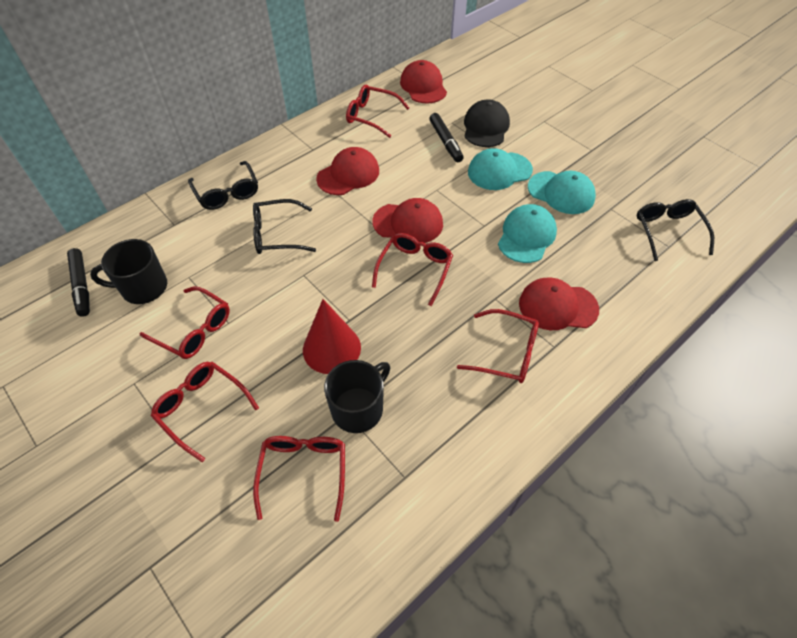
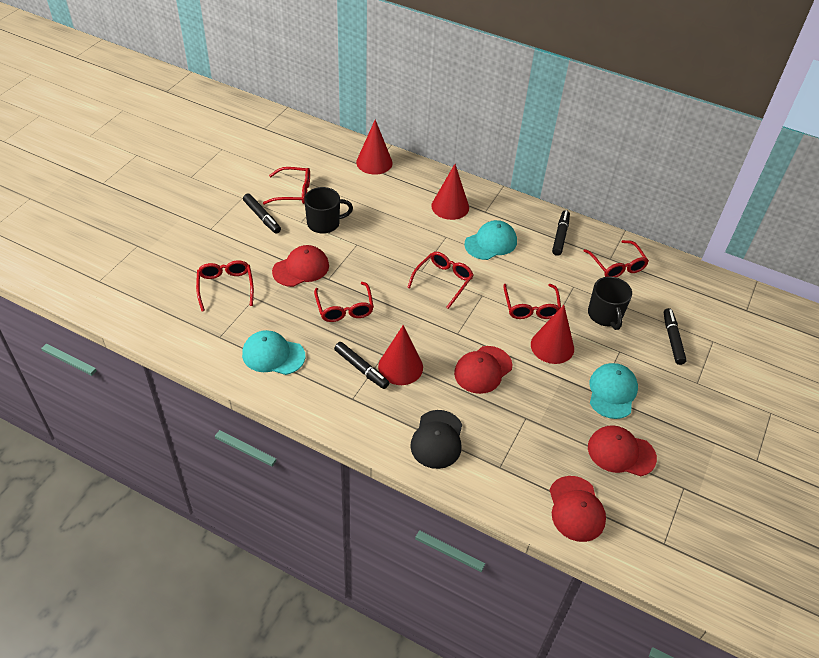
black glasses: 3 -> 0
black marker: 2 -> 4
red cone: 1 -> 4

